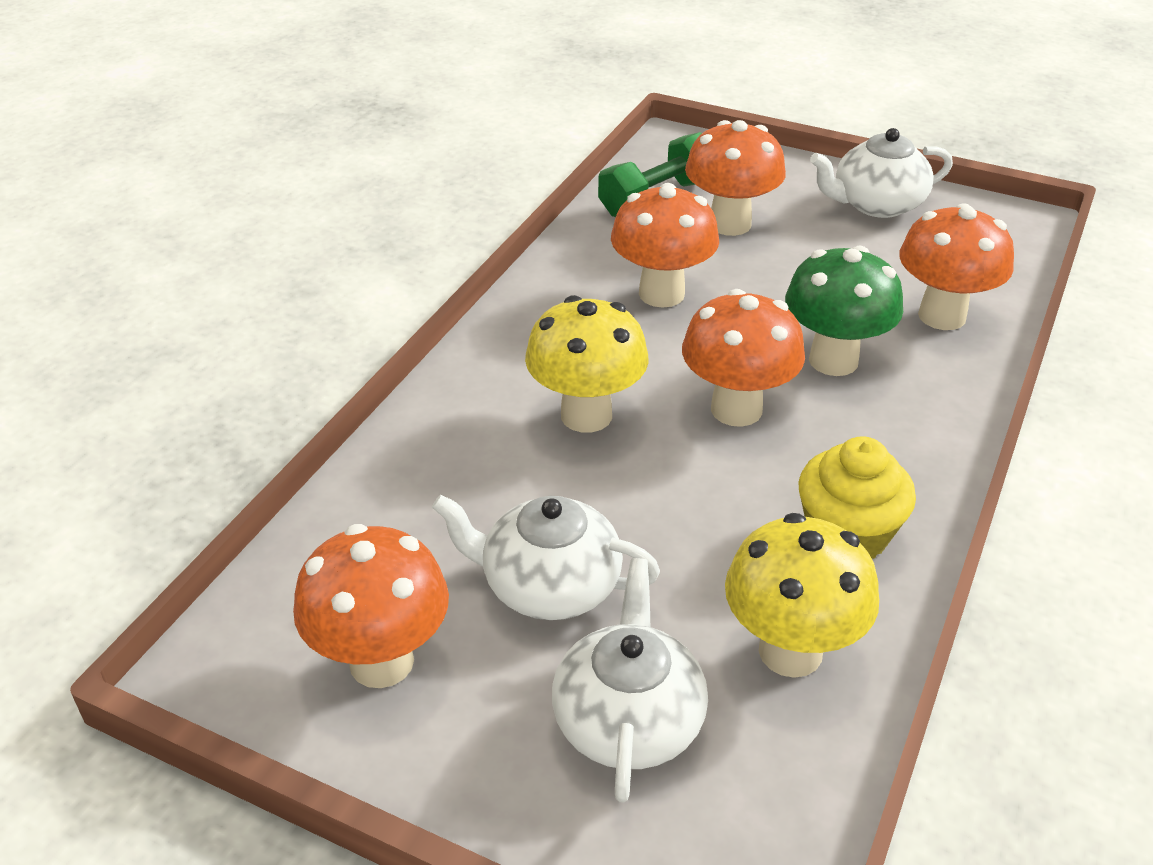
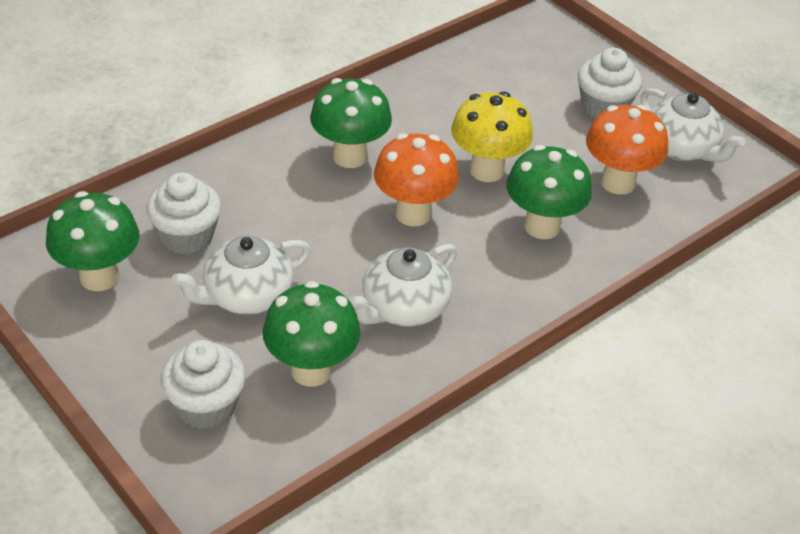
green dumbbell: 1 -> 0
green mushroom: 1 -> 4
orange mushroom: 5 -> 2
white cupcake: 0 -> 3
yellow cupcake: 1 -> 0
yellow mushroom: 2 -> 1

